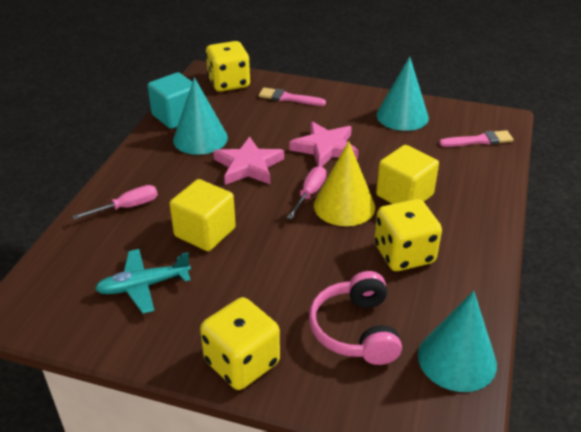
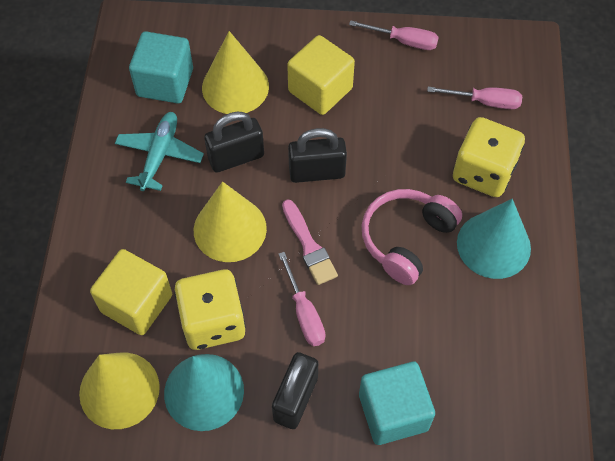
black padlock: 0 -> 3
pink brush: 2 -> 1
pink screwdriver: 2 -> 3
pink star: 2 -> 0
turquoise cone: 3 -> 2
turquoise cube: 1 -> 2
yellow cone: 1 -> 3
yellow dice: 3 -> 2

